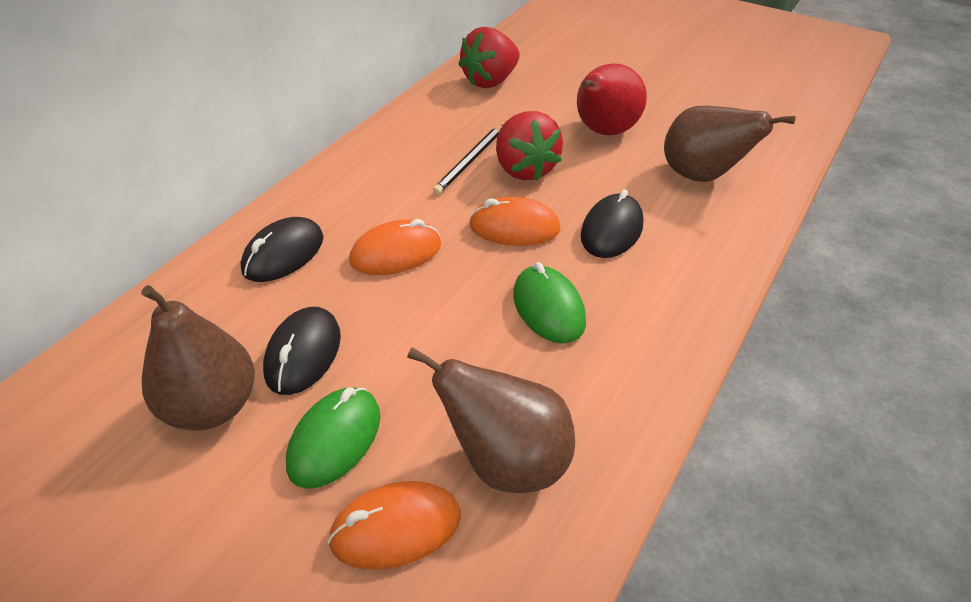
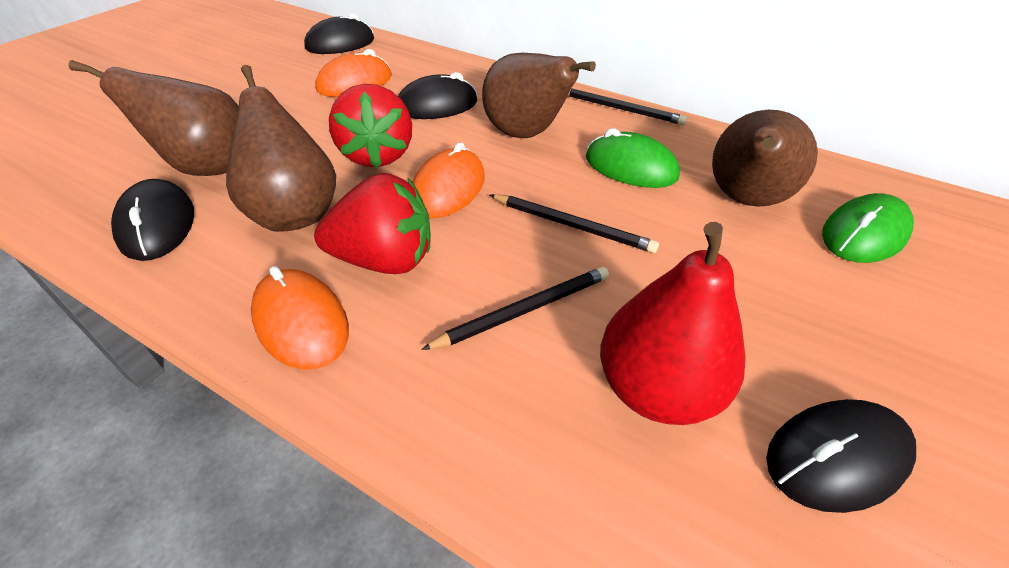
black mouse: 3 -> 4
black pencil: 1 -> 3
brown pear: 3 -> 4

